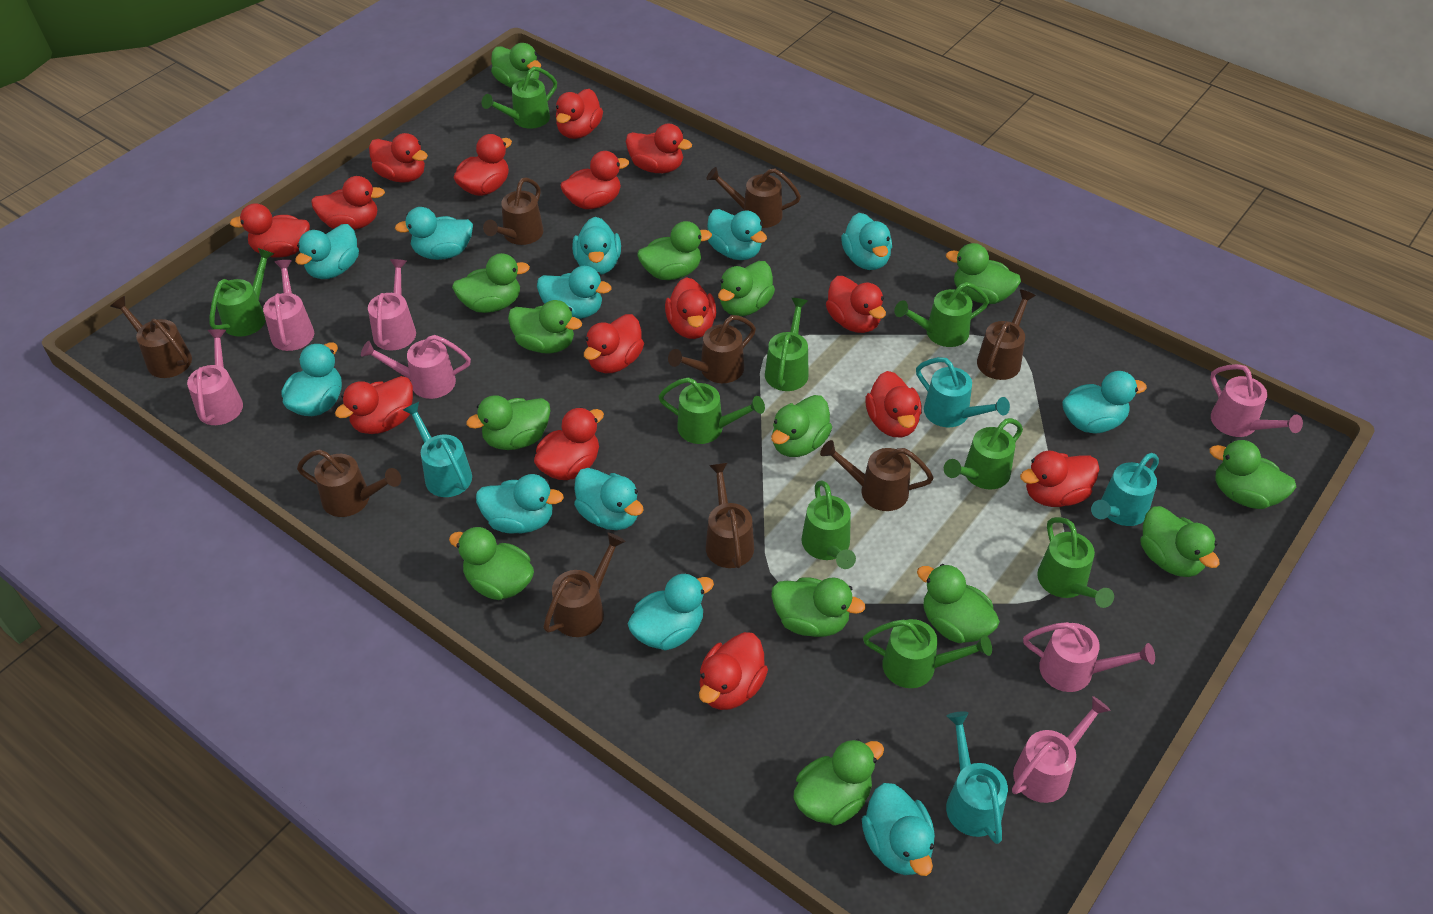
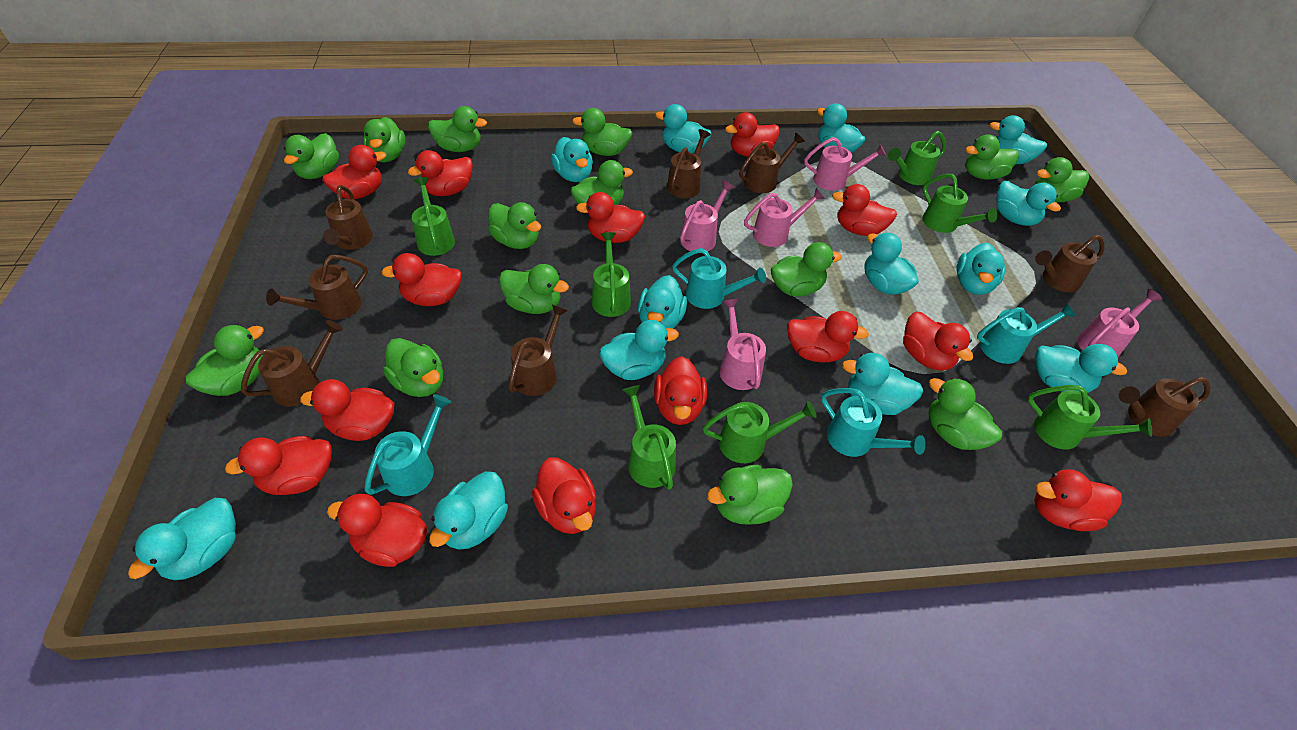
brown watering can: 9 -> 8
green watering can: 9 -> 7
pink watering can: 7 -> 5
red duck: 15 -> 14
turquoise duck: 12 -> 13

